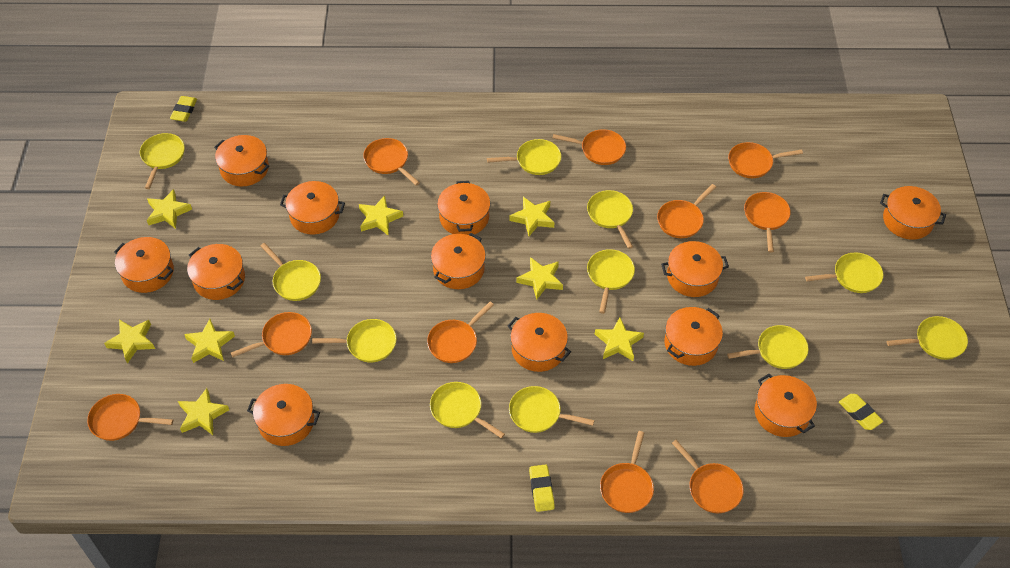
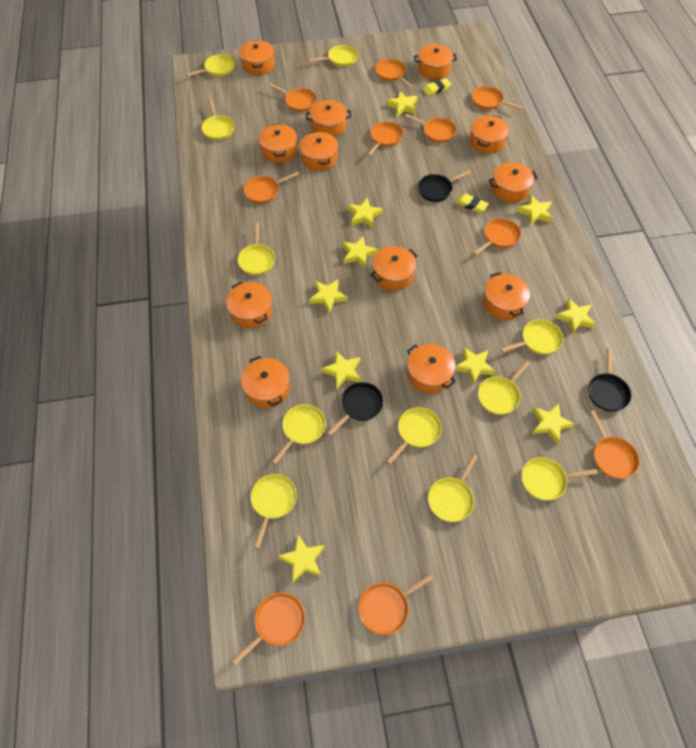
black pan: 0 -> 3
yellow eraser: 3 -> 2
yellow star: 8 -> 10

